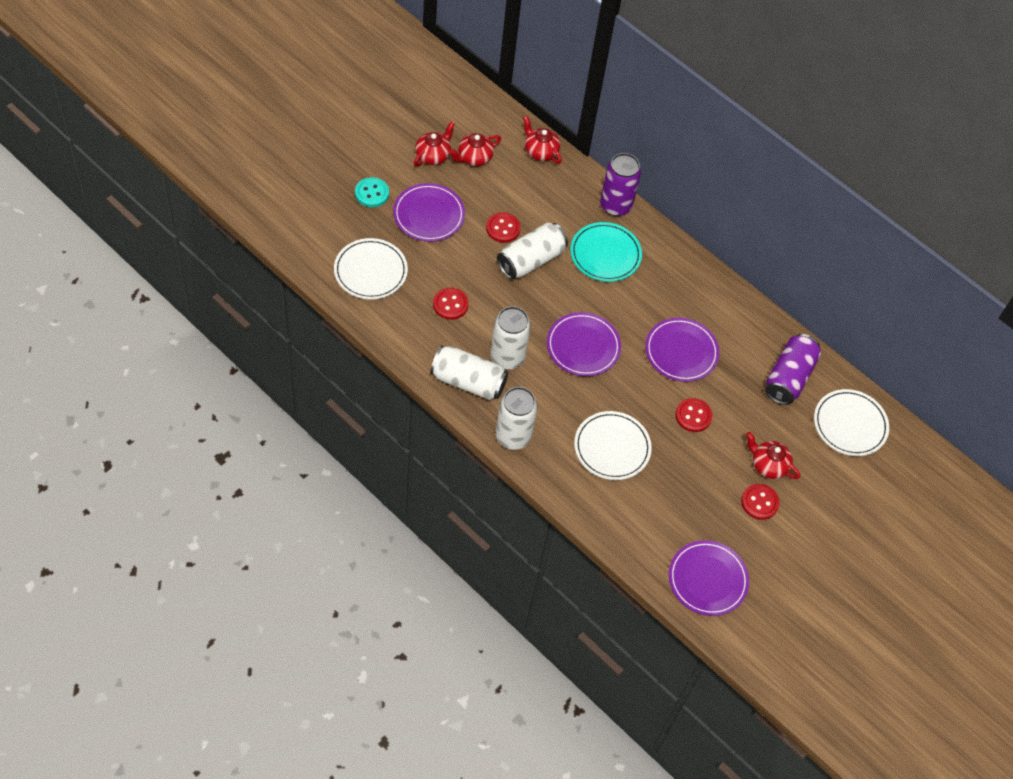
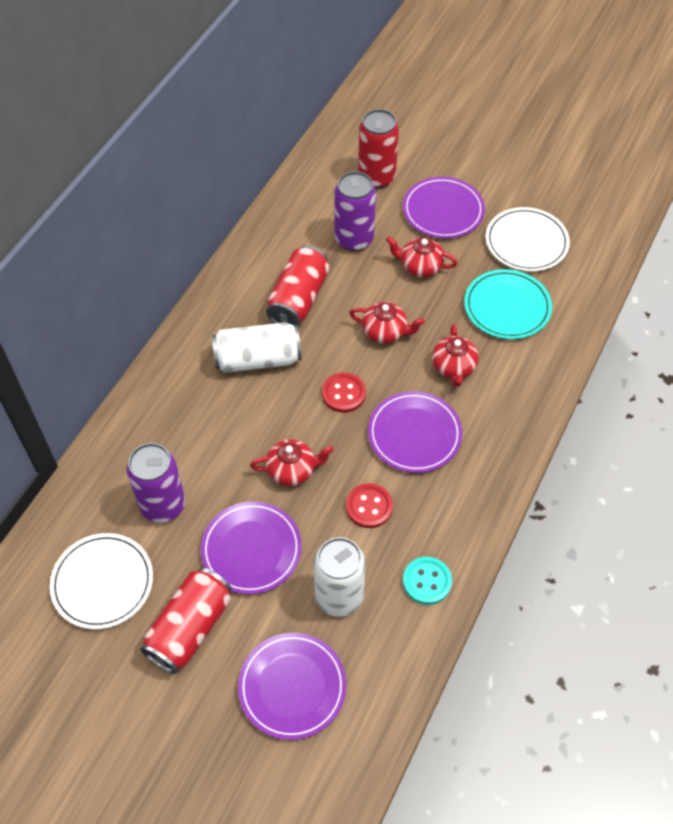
red button: 4 -> 2
red can: 0 -> 3
white can: 4 -> 2
white plate: 3 -> 2

